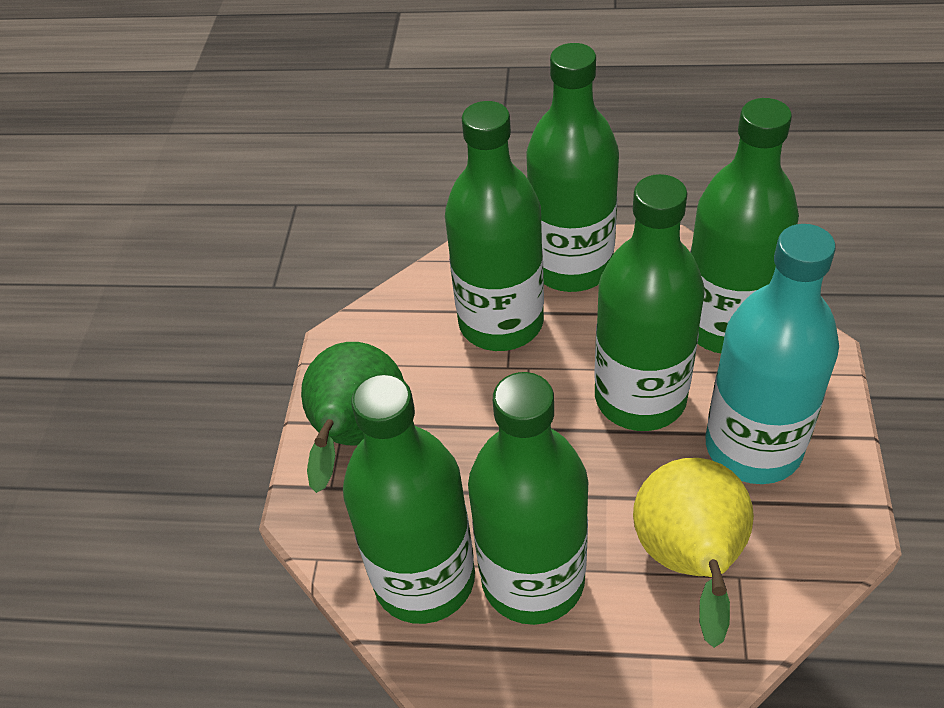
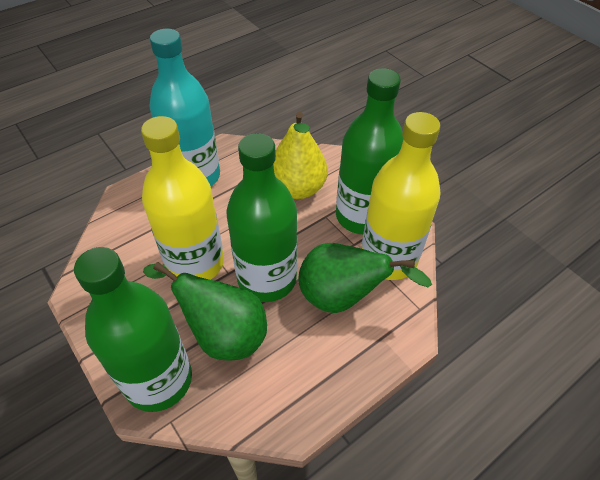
green bottle: 6 -> 3
green pear: 1 -> 2
yellow bottle: 0 -> 2

